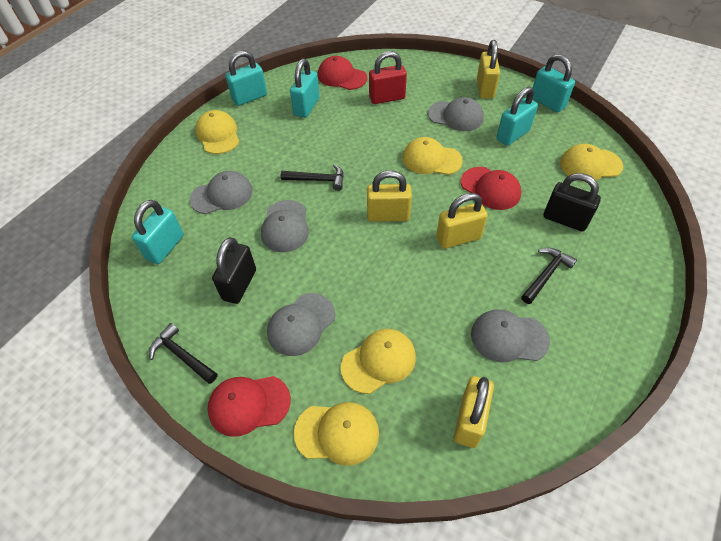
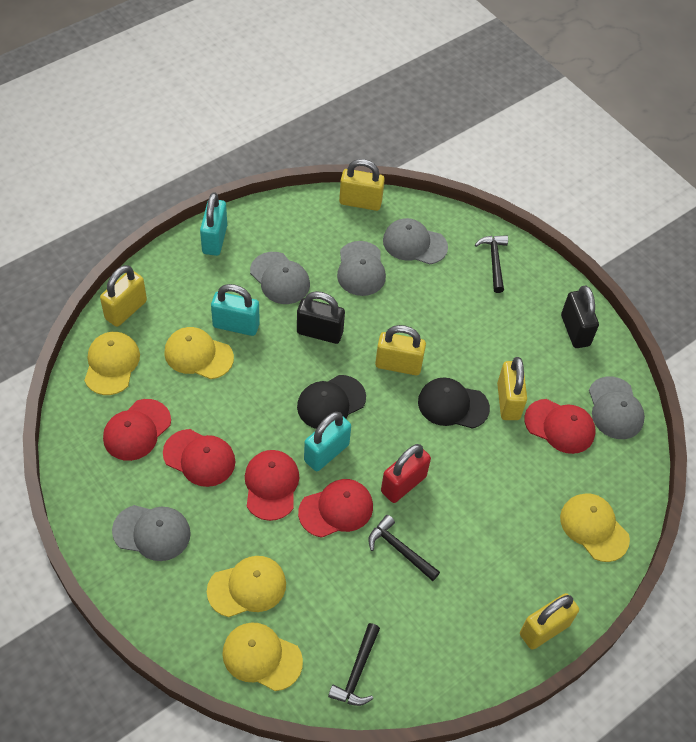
black cap: 0 -> 2
red cap: 3 -> 5
turquoise padlock: 5 -> 3
yellow padlock: 4 -> 5

